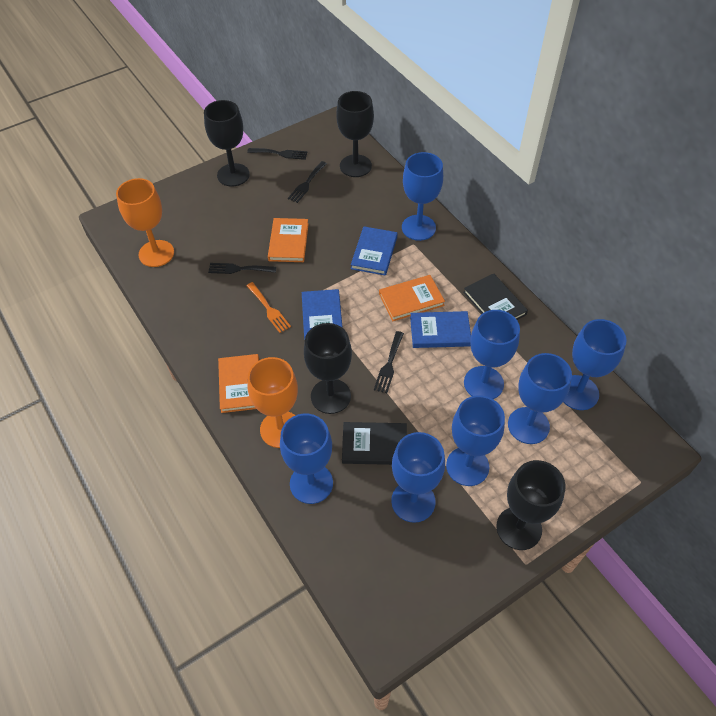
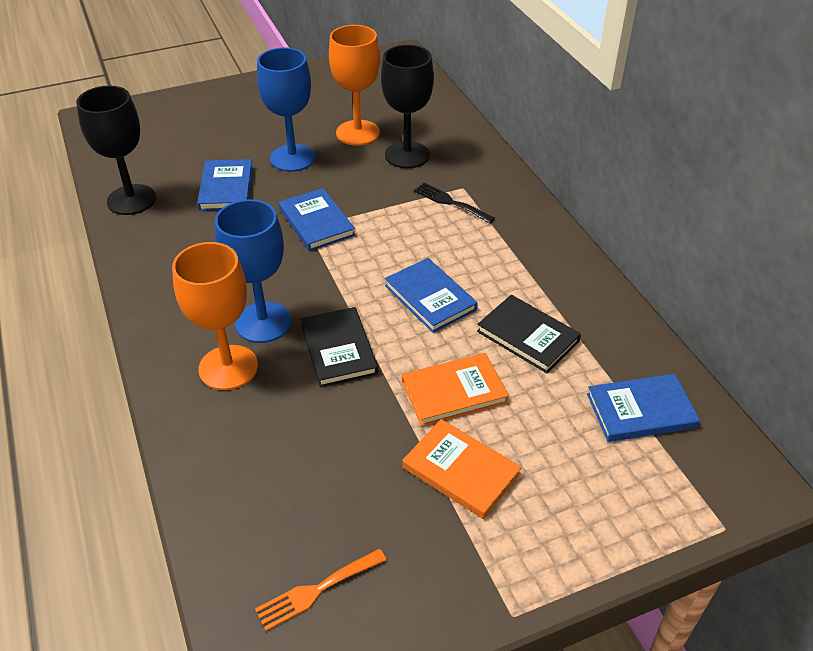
black fork: 4 -> 1
black goblet: 4 -> 2
blue book: 3 -> 4
blue goblet: 7 -> 2
orange book: 3 -> 2

